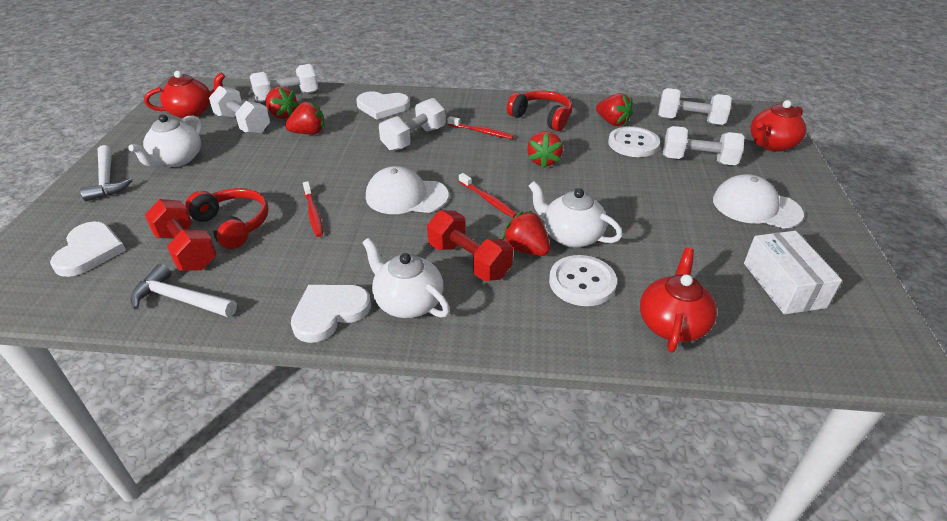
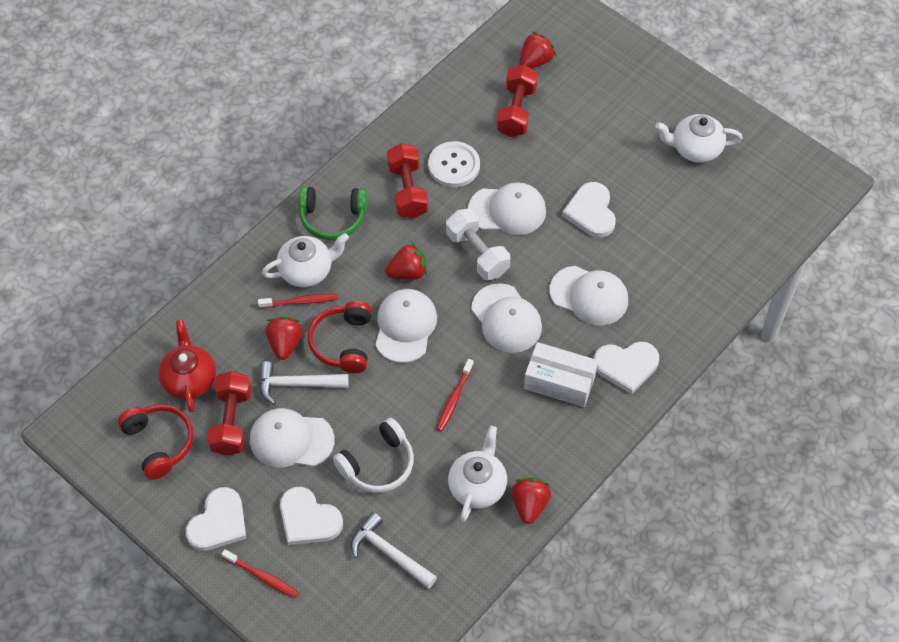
green headphones: 0 -> 1
red dumbbell: 2 -> 3
red strawberry: 5 -> 4
red teapot: 3 -> 1
white button: 2 -> 1
white cap: 2 -> 5
white dumbbell: 5 -> 1
white headphones: 0 -> 1
white heart: 3 -> 4

